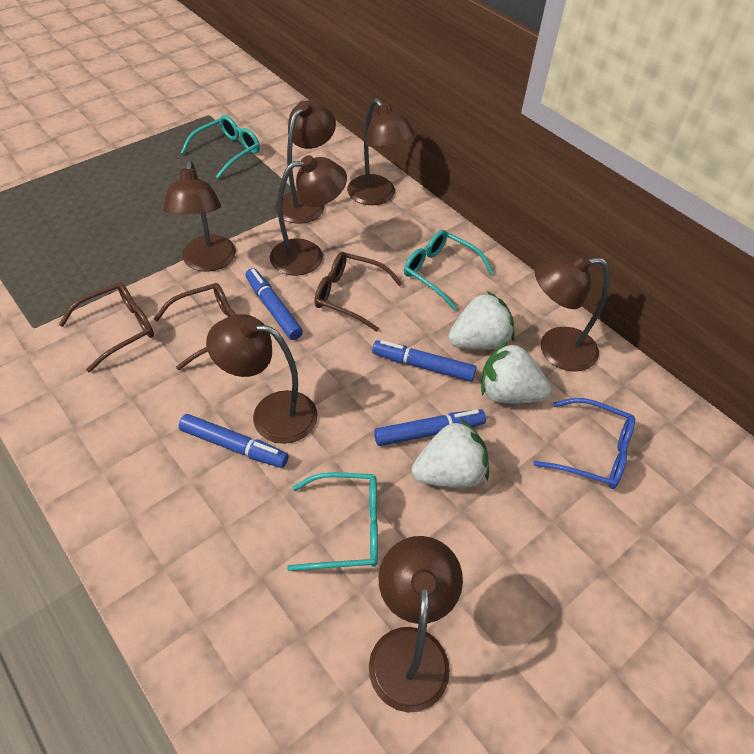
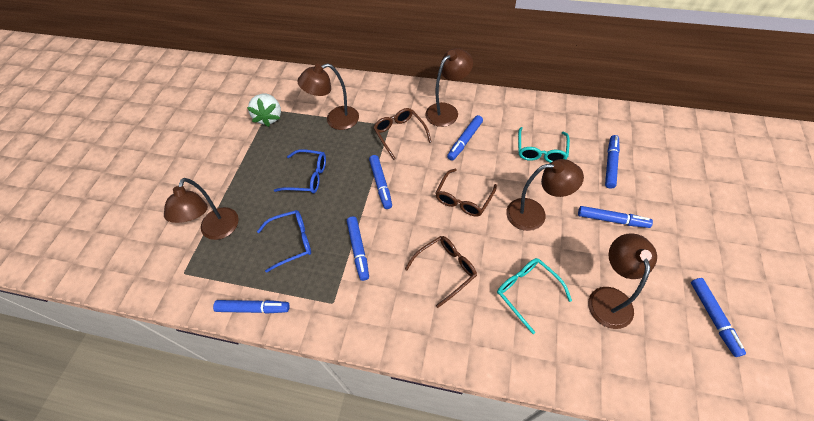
blue glasses: 1 -> 2
blue marker: 4 -> 7
brown lamp: 7 -> 5
turquoise glasses: 3 -> 2
white strawberry: 3 -> 1

